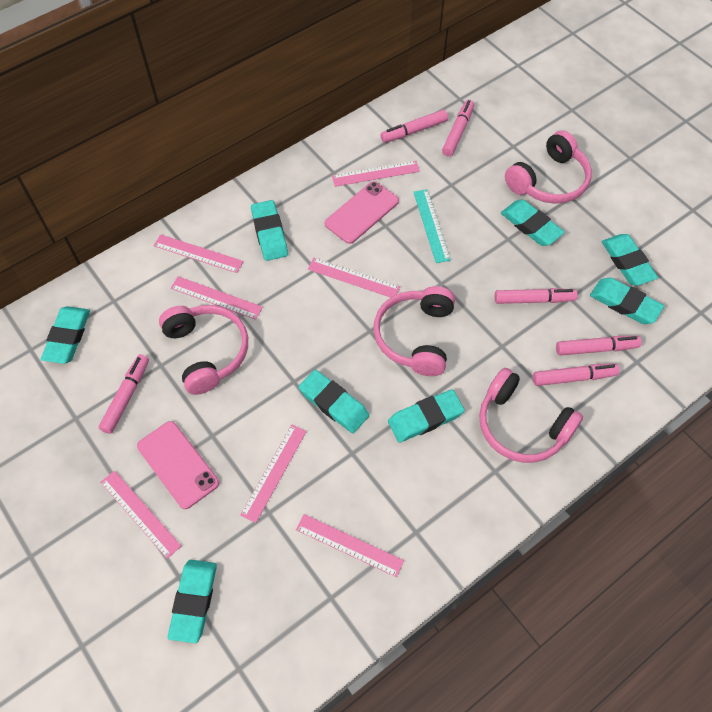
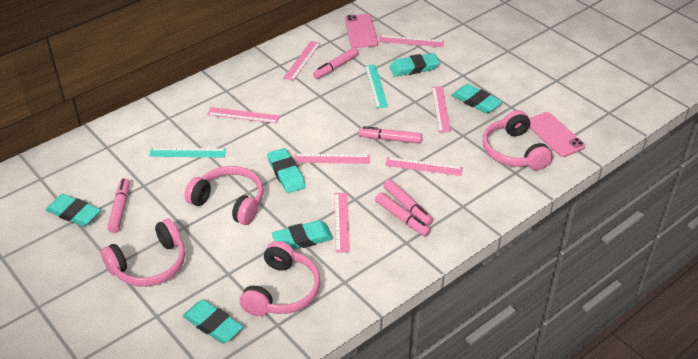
pink marker: 6 -> 5
turquoise eraser: 8 -> 6
turquoise ruler: 1 -> 2

